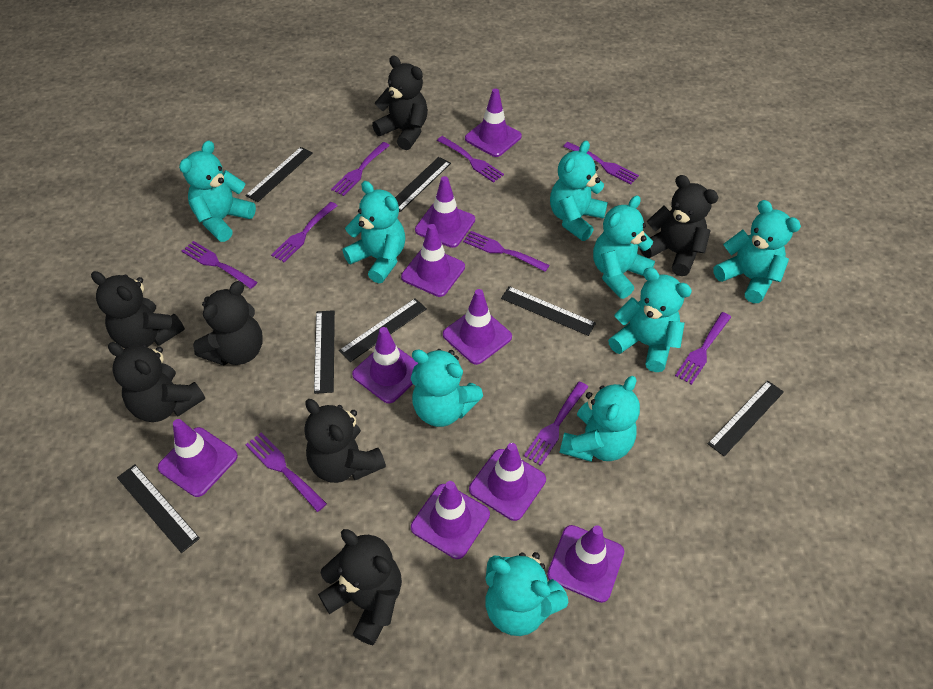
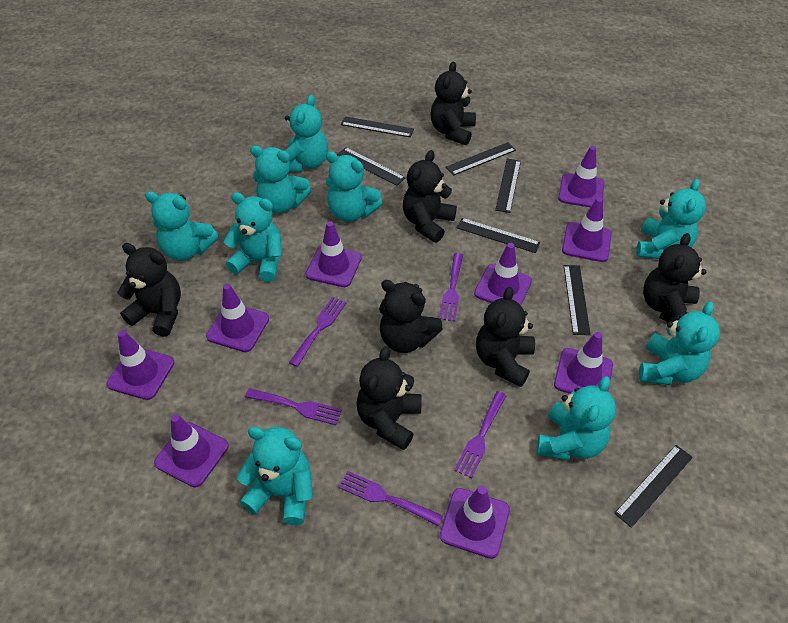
purple fork: 9 -> 5

